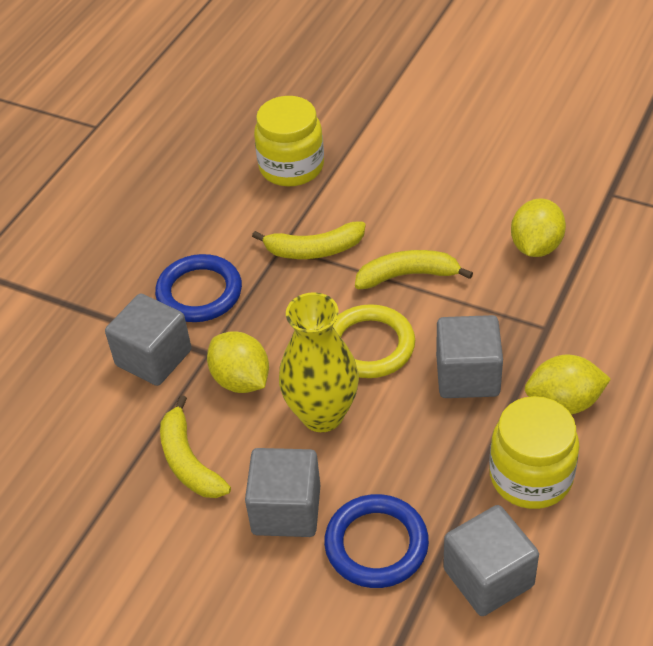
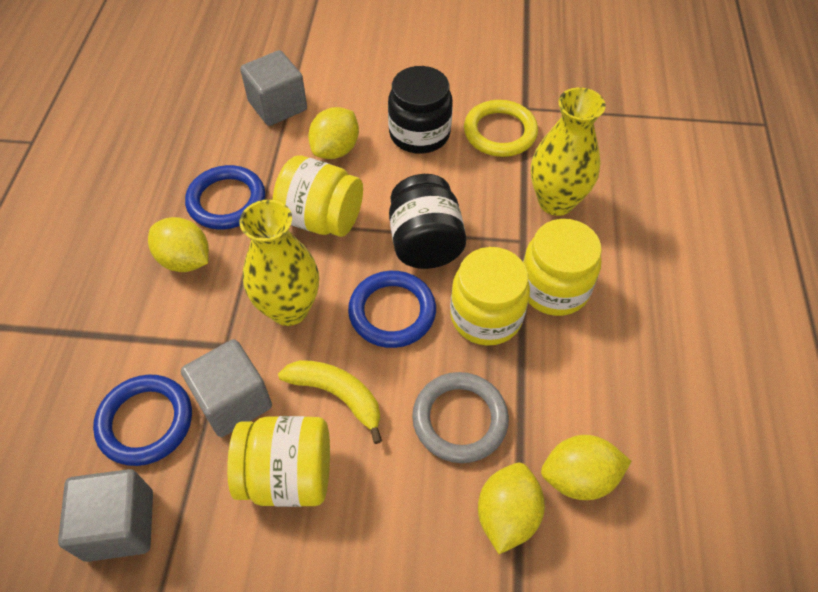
black jar: 0 -> 2
blue ring: 2 -> 3
grey cube: 4 -> 3
grey ring: 0 -> 1
yellow banana: 3 -> 1
yellow jar: 2 -> 4
yellow lemon: 3 -> 4
yellow vase: 1 -> 2

